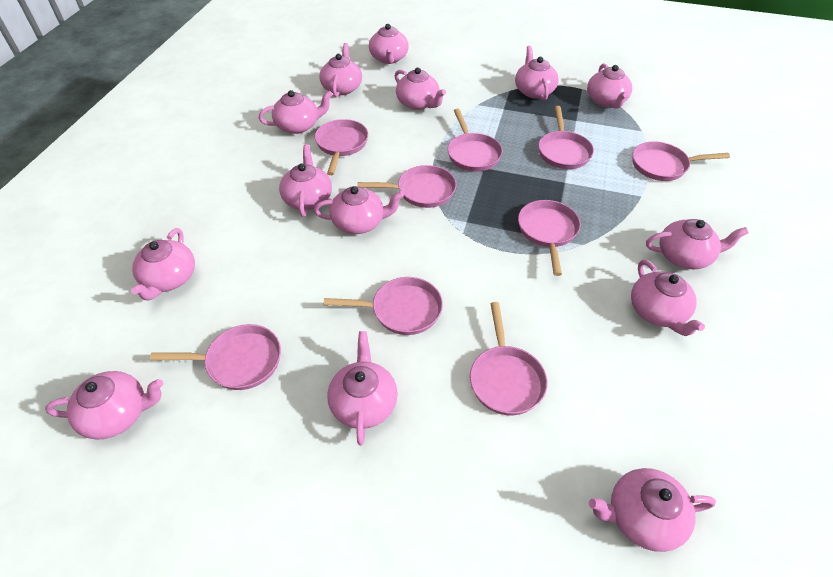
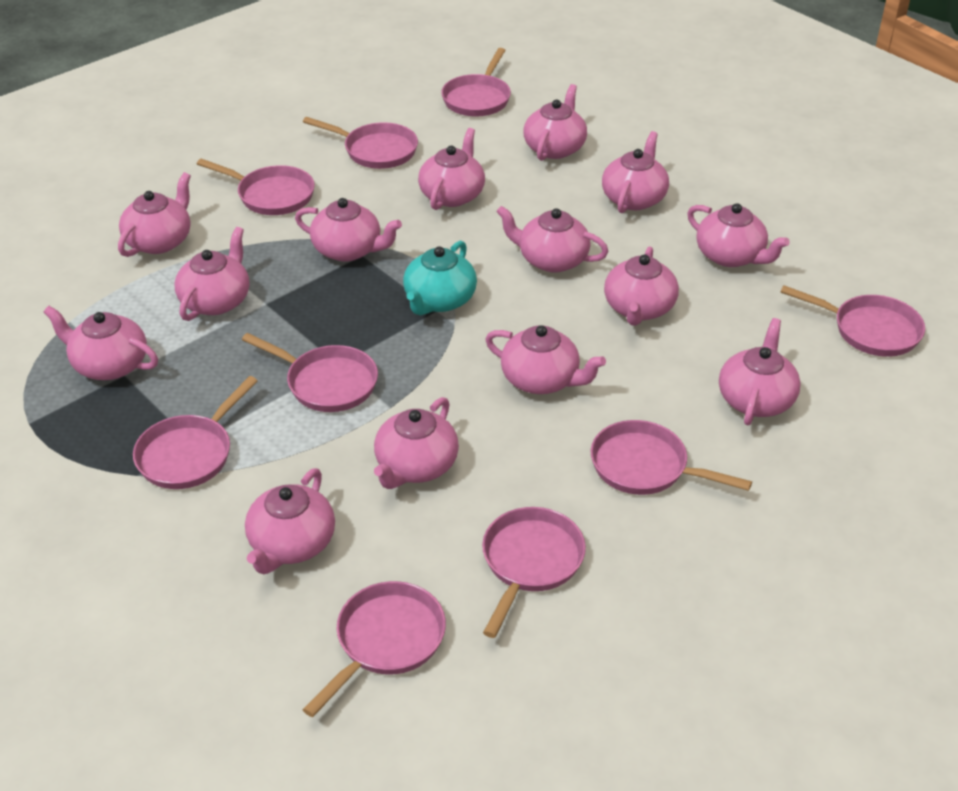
turquoise teapot: 0 -> 1

